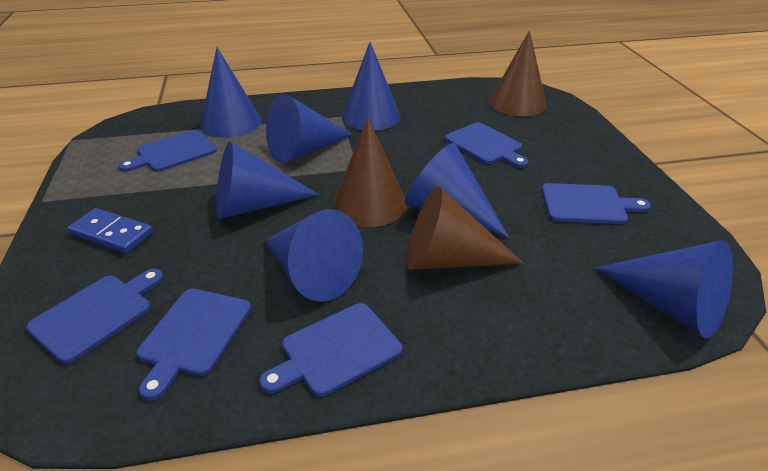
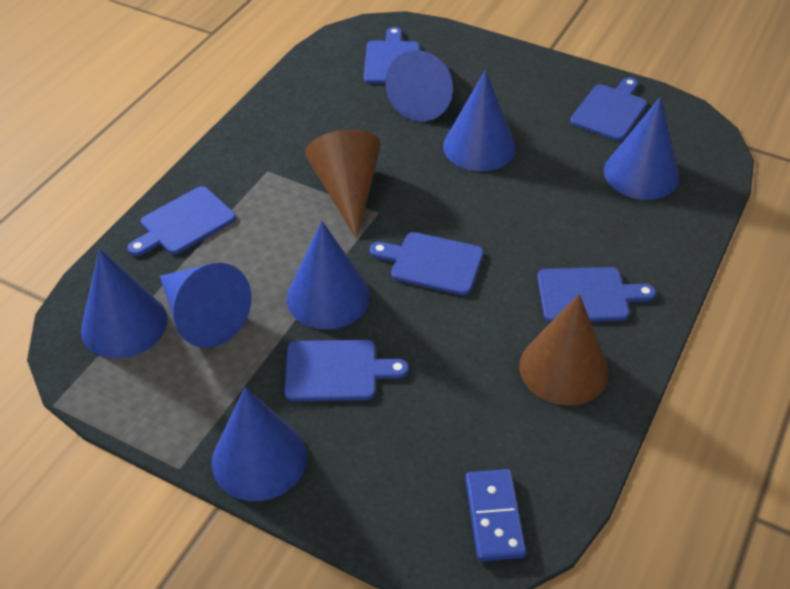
brown cone: 3 -> 2

